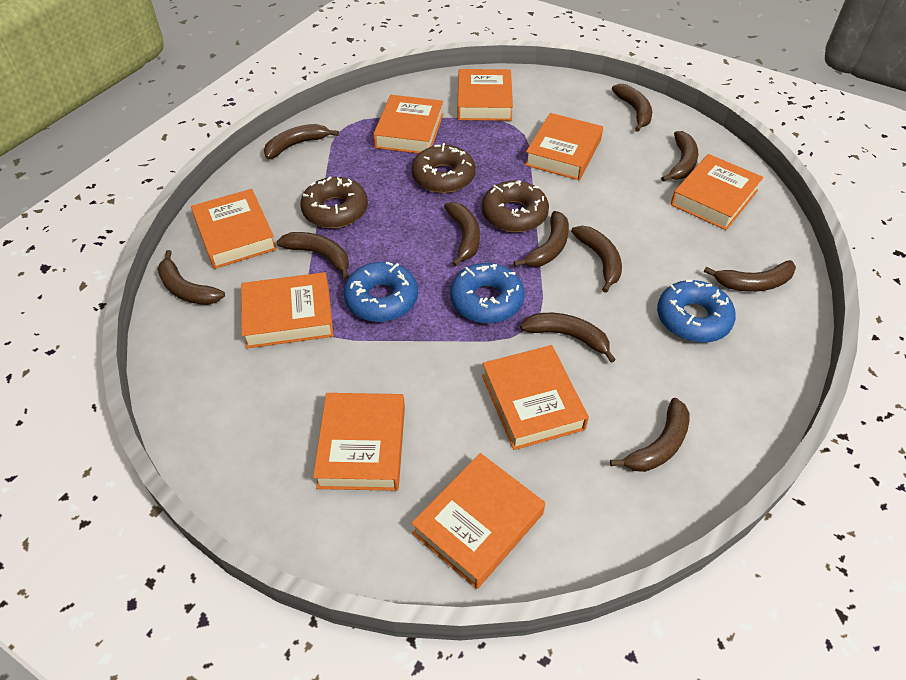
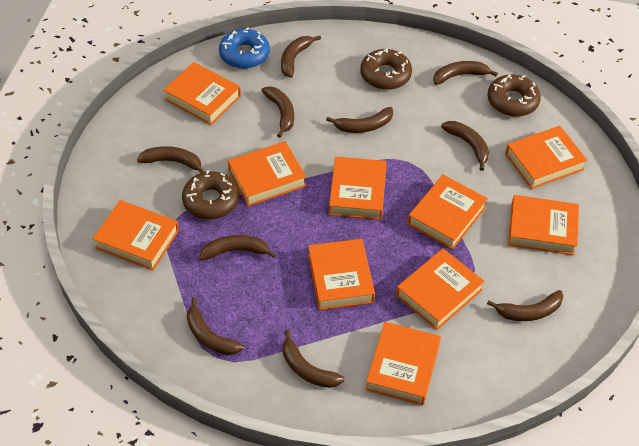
blue donut: 3 -> 1
brown banana: 11 -> 10
orange book: 9 -> 10

